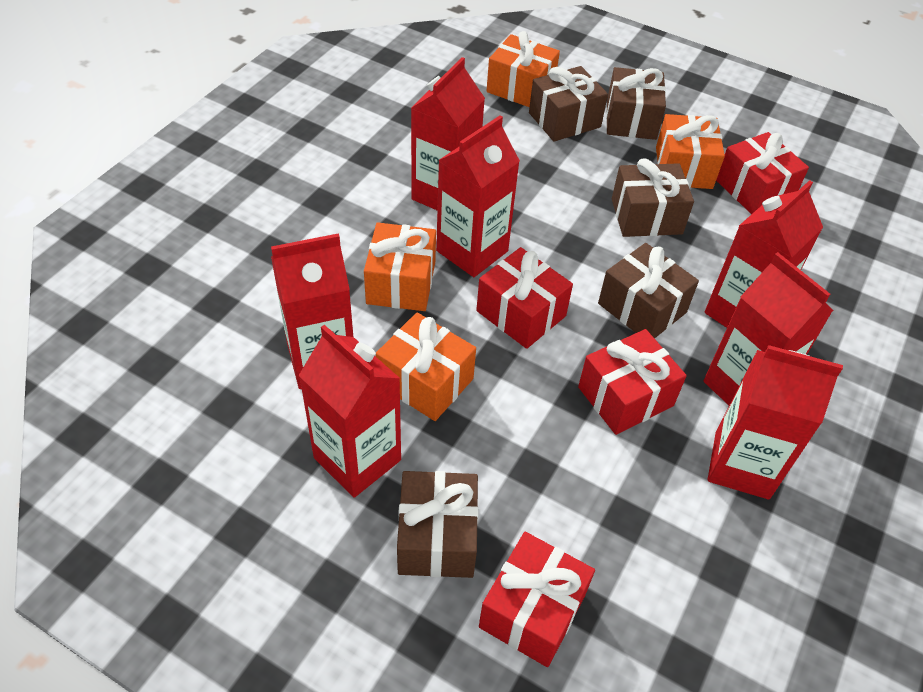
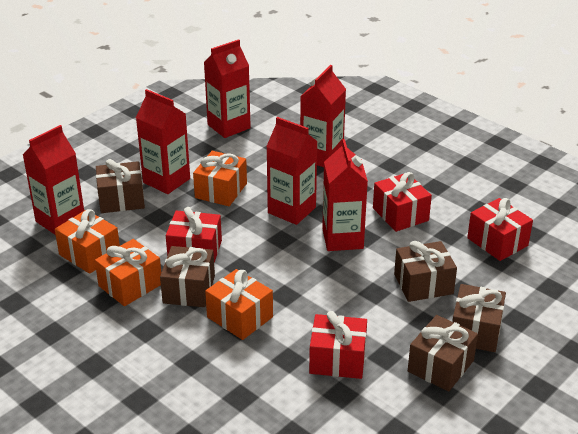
red carton: 7 -> 6

